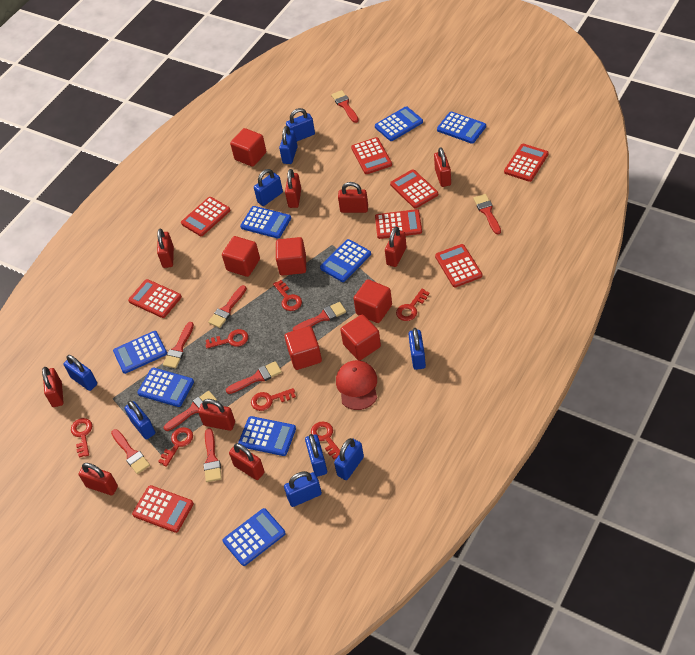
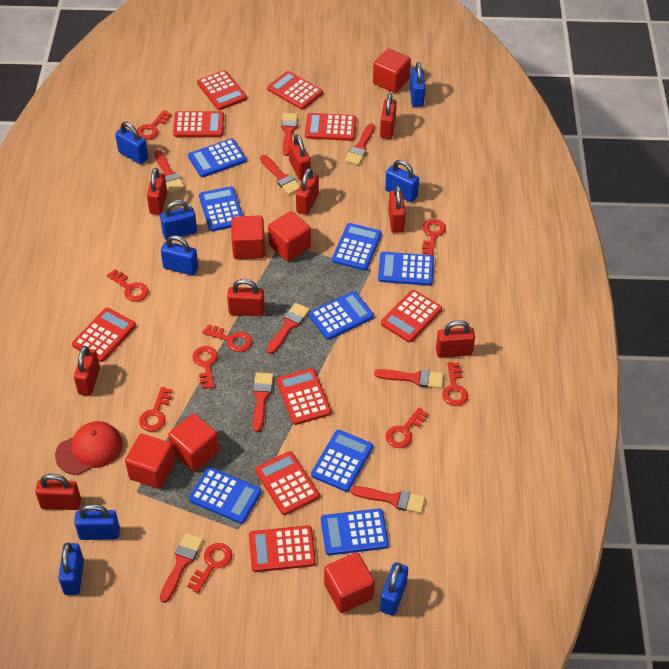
blue padlock: 9 -> 8
red calculator: 8 -> 9
red key: 7 -> 9

